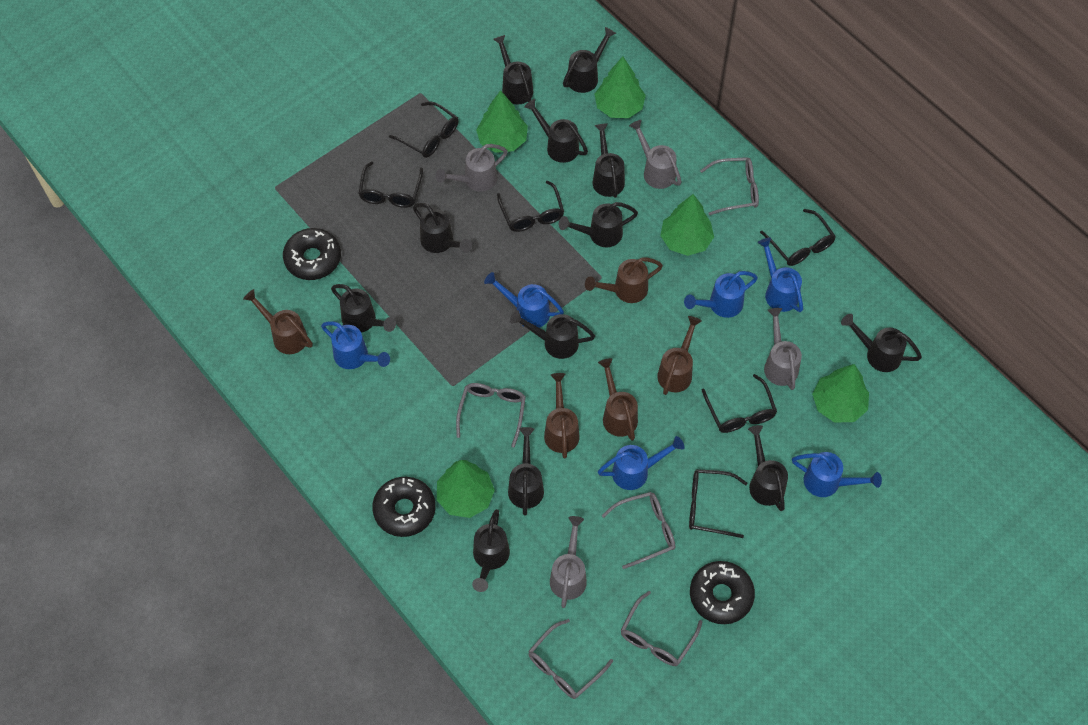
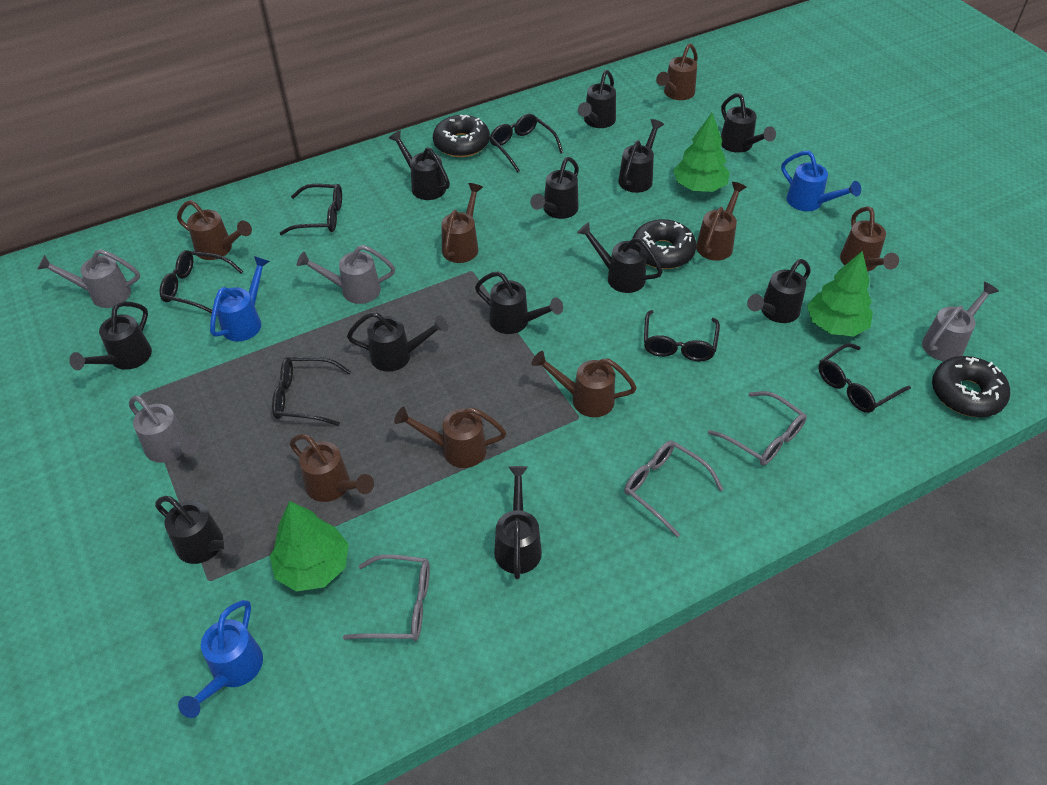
blue watering can: 6 -> 3
brown watering can: 5 -> 8
green tree: 5 -> 3
grey glasses: 5 -> 3

